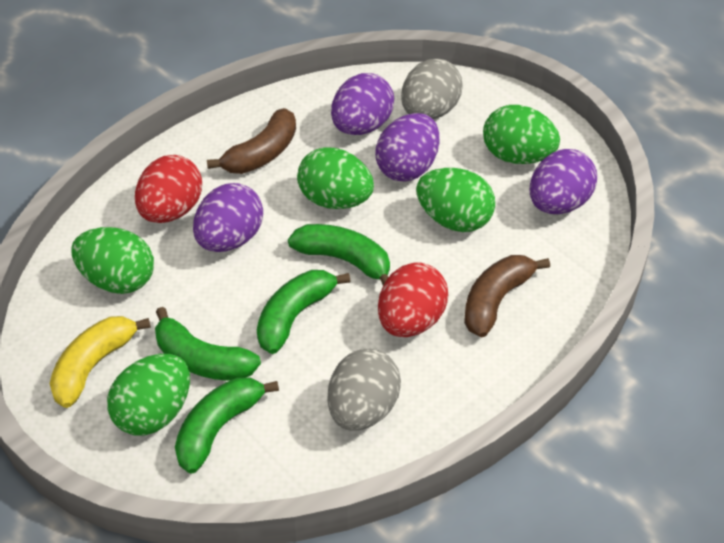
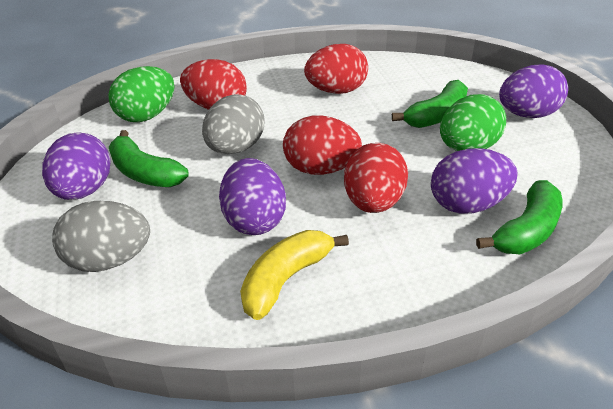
brown banana: 2 -> 0
green banana: 4 -> 3
green egg: 5 -> 2
red egg: 2 -> 4

